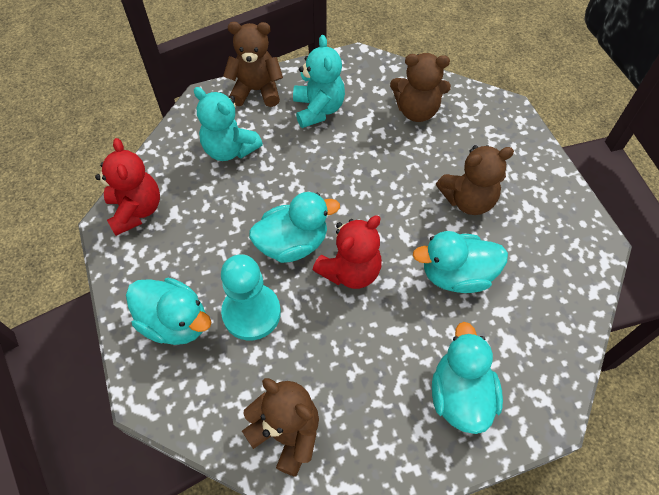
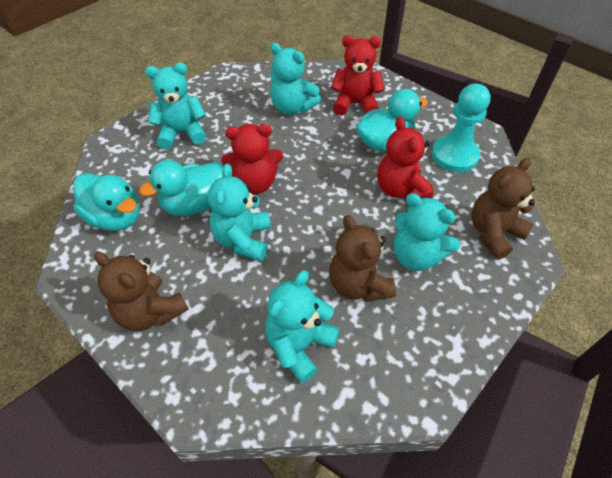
brown teddy bear: 4 -> 3
red teddy bear: 2 -> 3
turquoise duck: 4 -> 3
turquoise teddy bear: 2 -> 5

